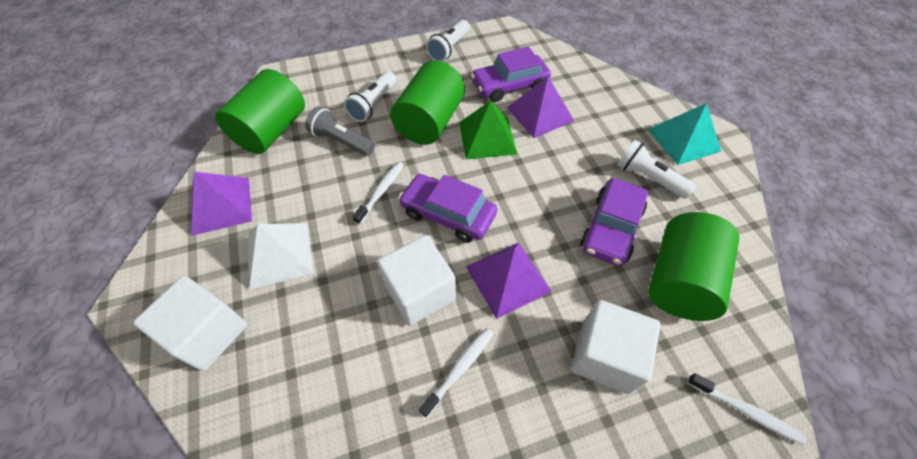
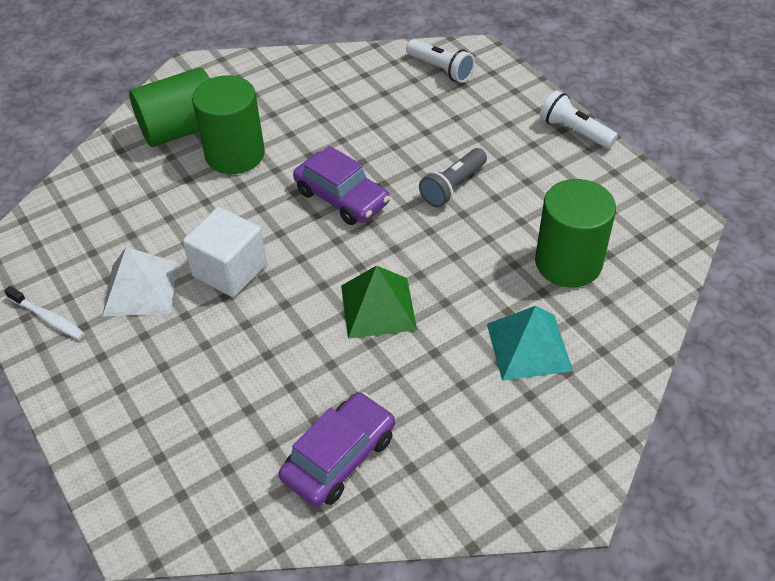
purple car: 3 -> 2
purple pyramid: 3 -> 0
white cube: 3 -> 1
white flashlight: 3 -> 2
white toothbrush: 3 -> 1

